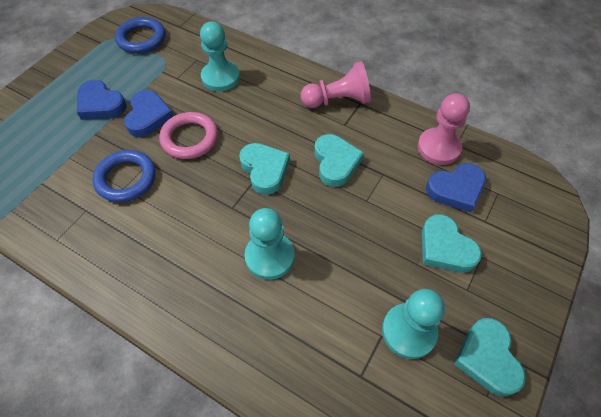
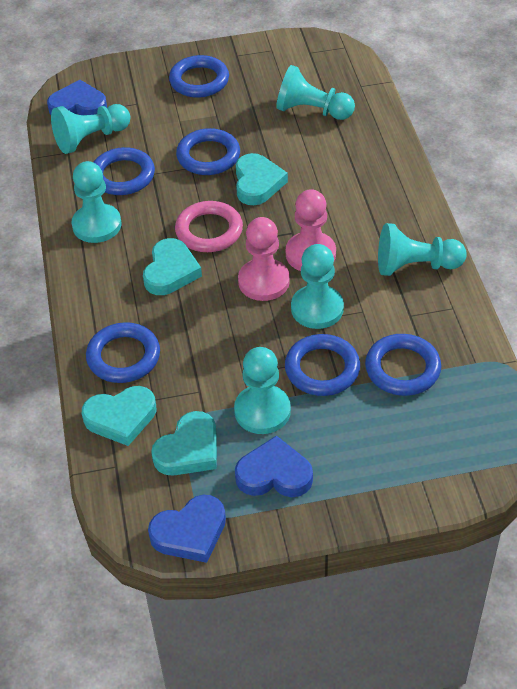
blue ring: 2 -> 6
turquoise pawn: 3 -> 6

